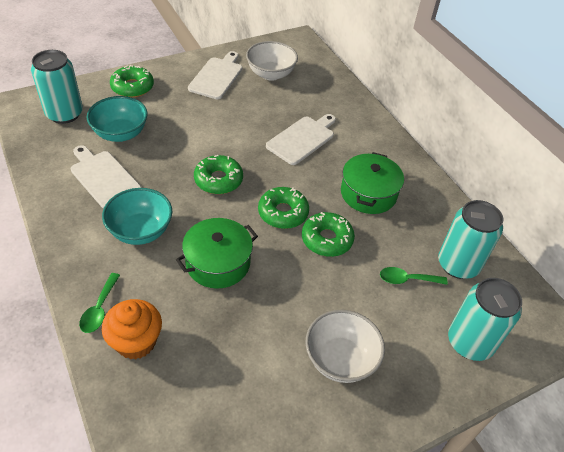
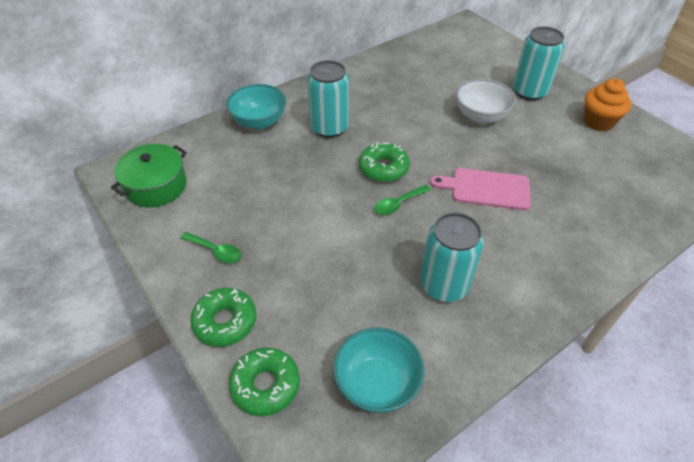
green donut: 4 -> 3
green pot: 2 -> 1
pink cutting board: 0 -> 1
white bowl: 2 -> 1
white cutting board: 3 -> 0

